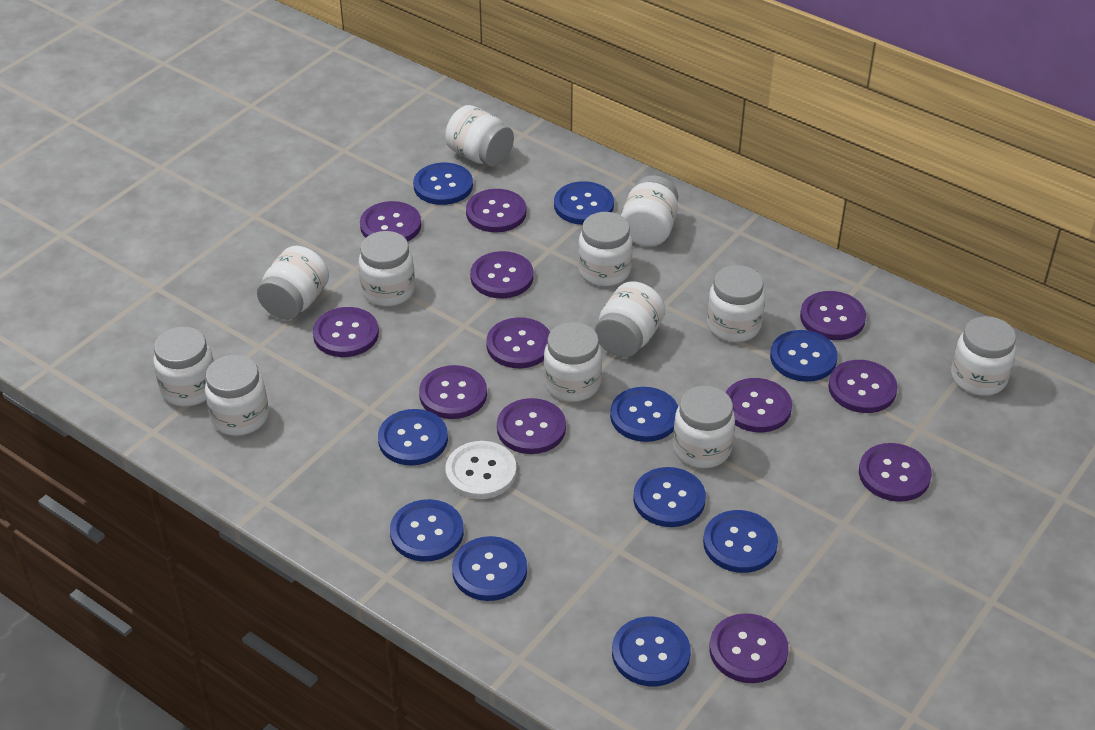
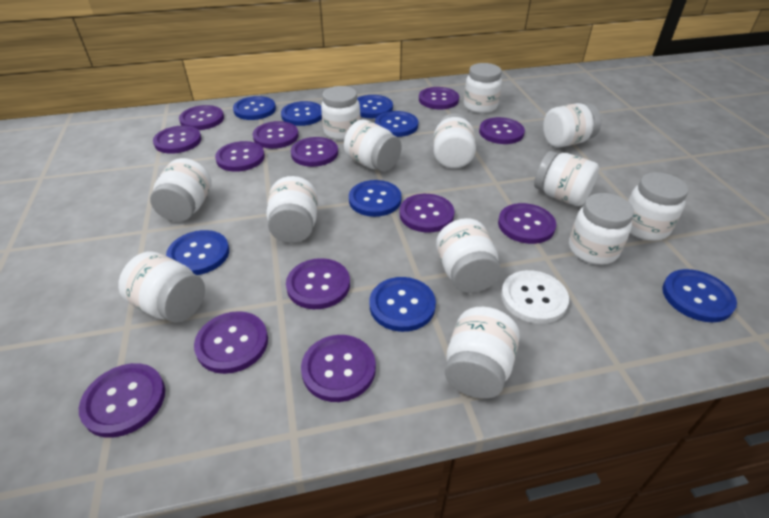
blue button: 10 -> 8
purple button: 12 -> 13
white jar: 12 -> 13

